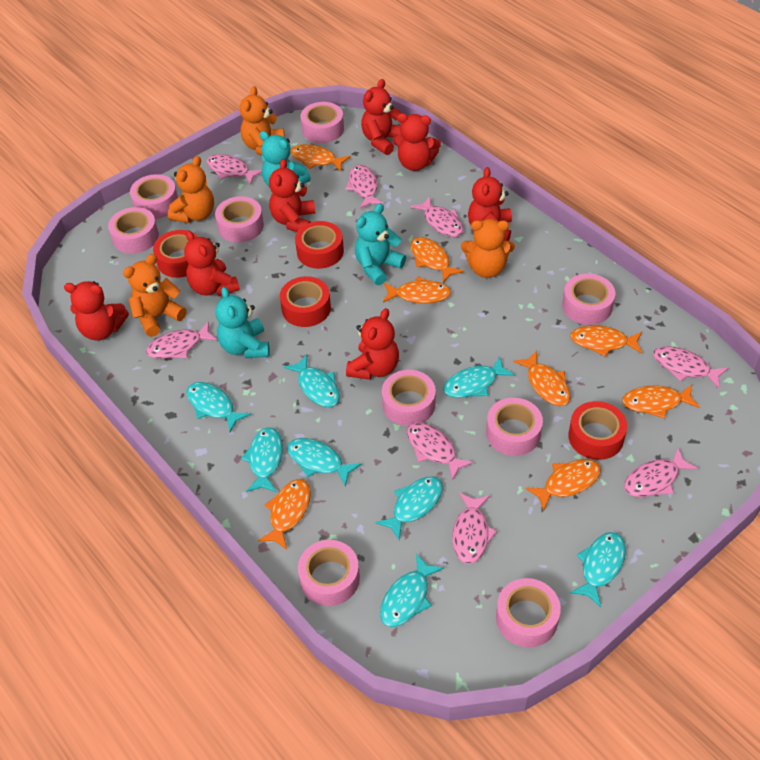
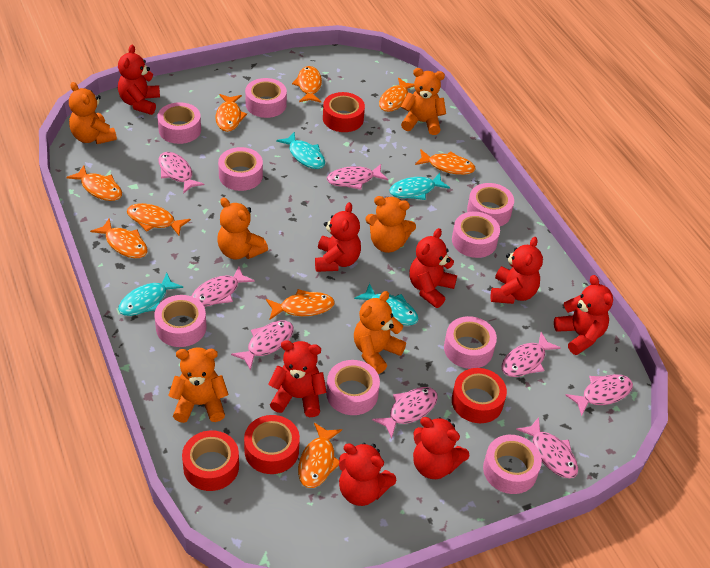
orange fish: 8 -> 9
orange teddy bear: 4 -> 6
red teddy bear: 7 -> 8
turquoise fish: 8 -> 4
turquoise teddy bear: 3 -> 0

